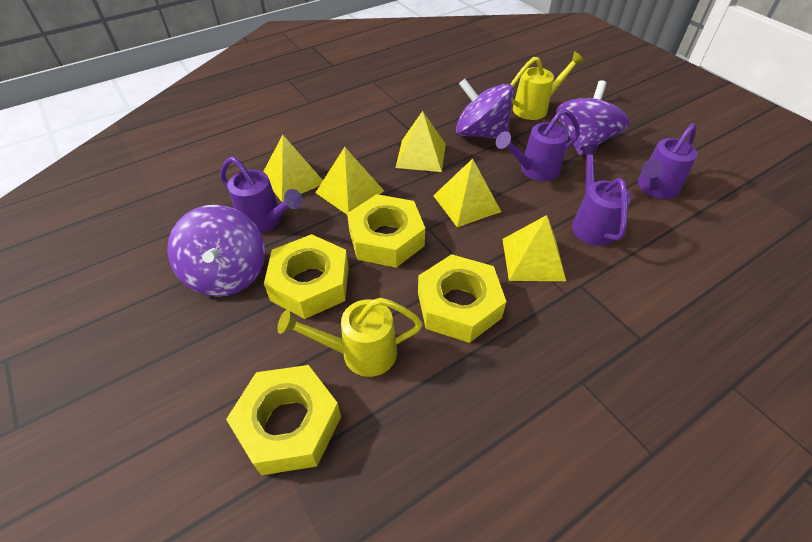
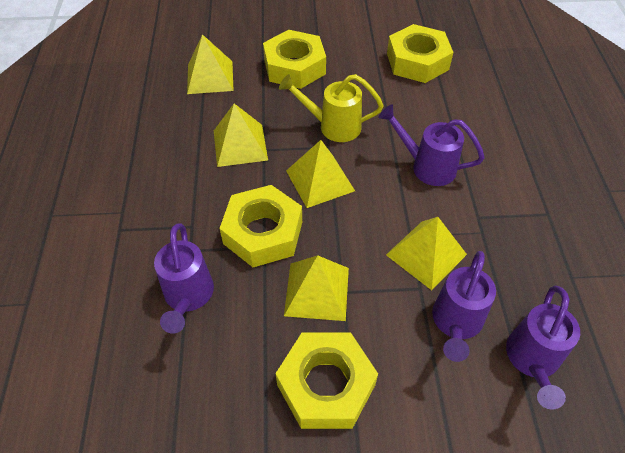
purple spinning top: 3 -> 0
yellow watering can: 2 -> 1

